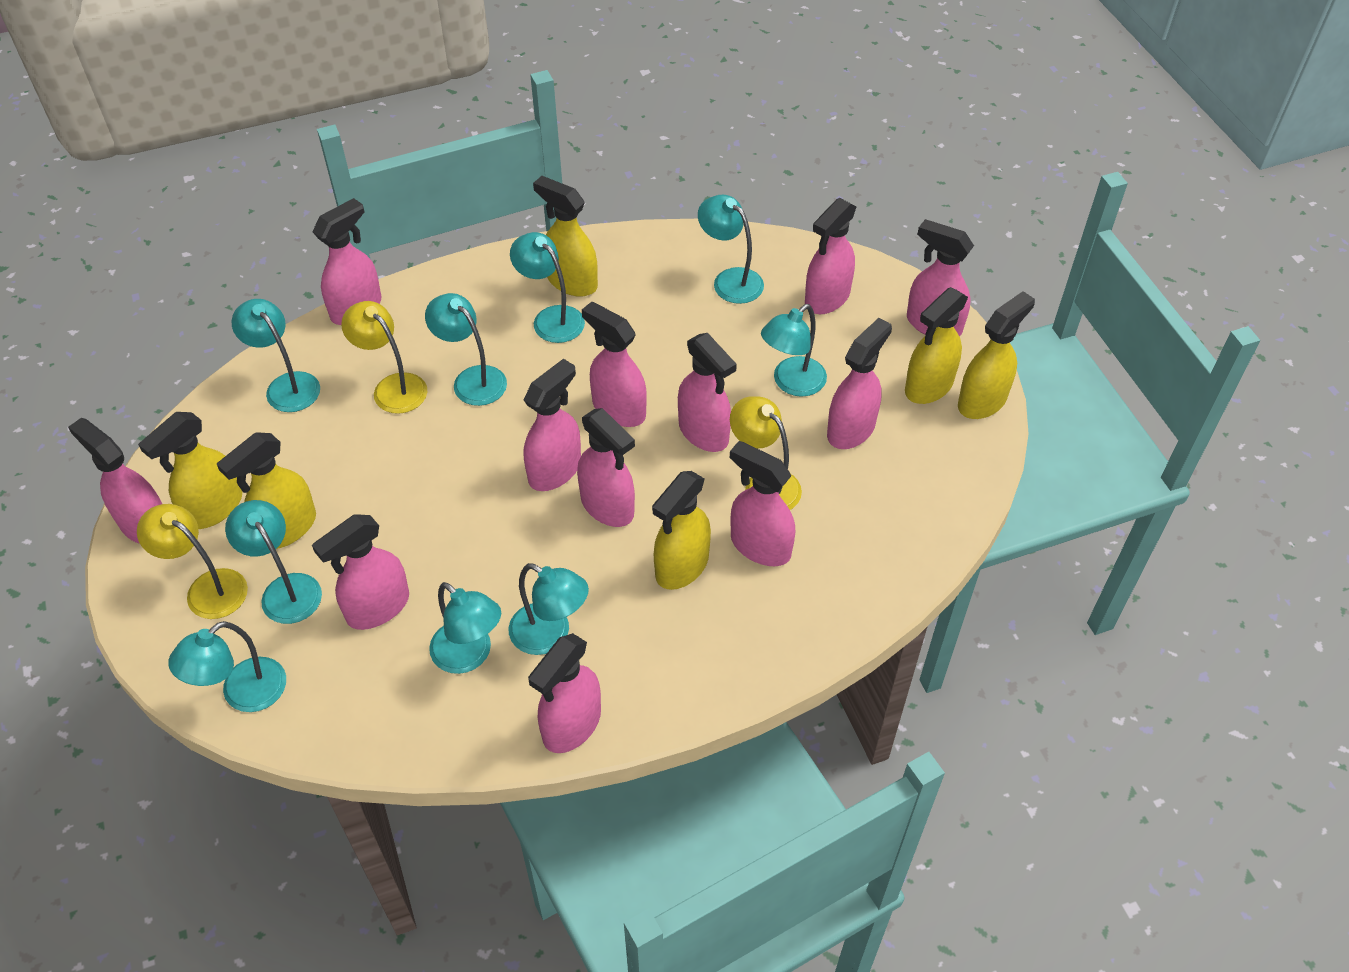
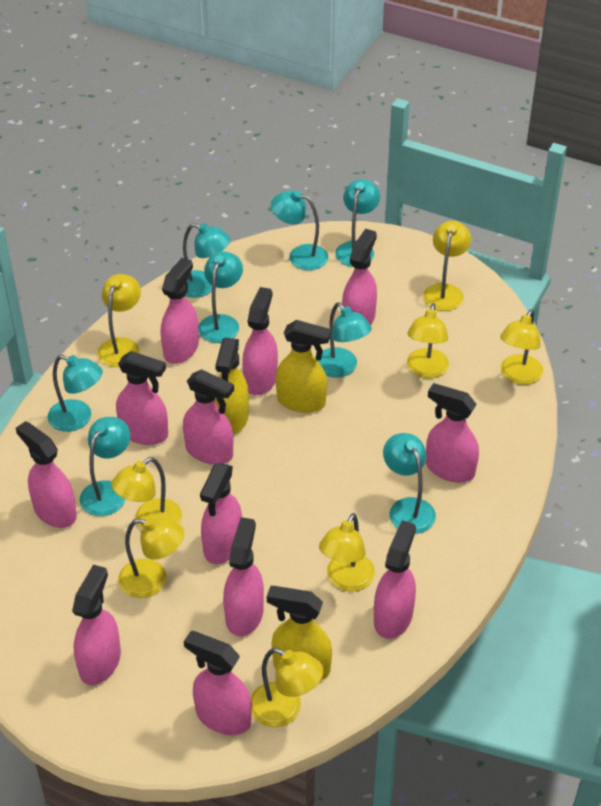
turquoise lamp: 9 -> 8
yellow lamp: 3 -> 8
yellow spray bottle: 6 -> 3

